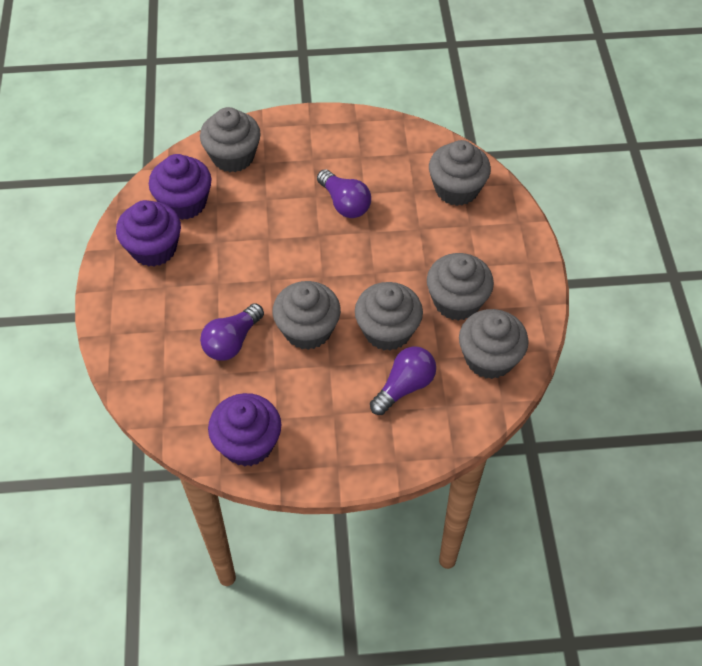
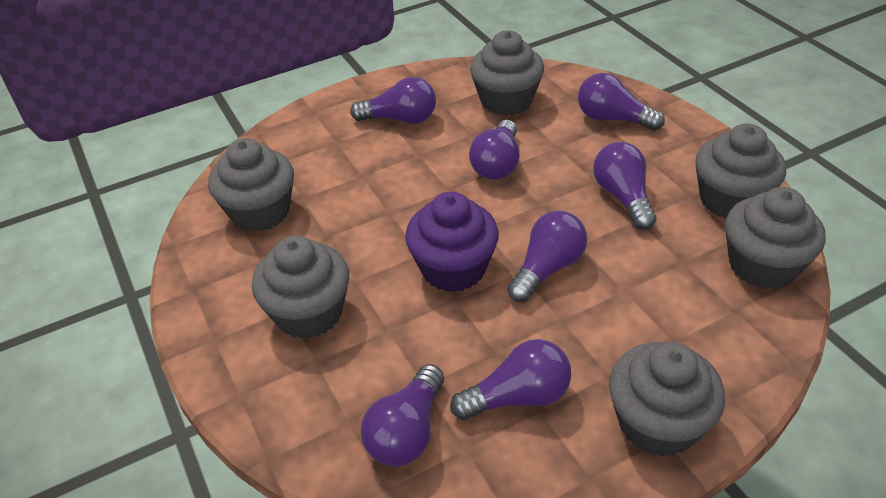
purple cupcake: 3 -> 1
purple light bulb: 3 -> 7

